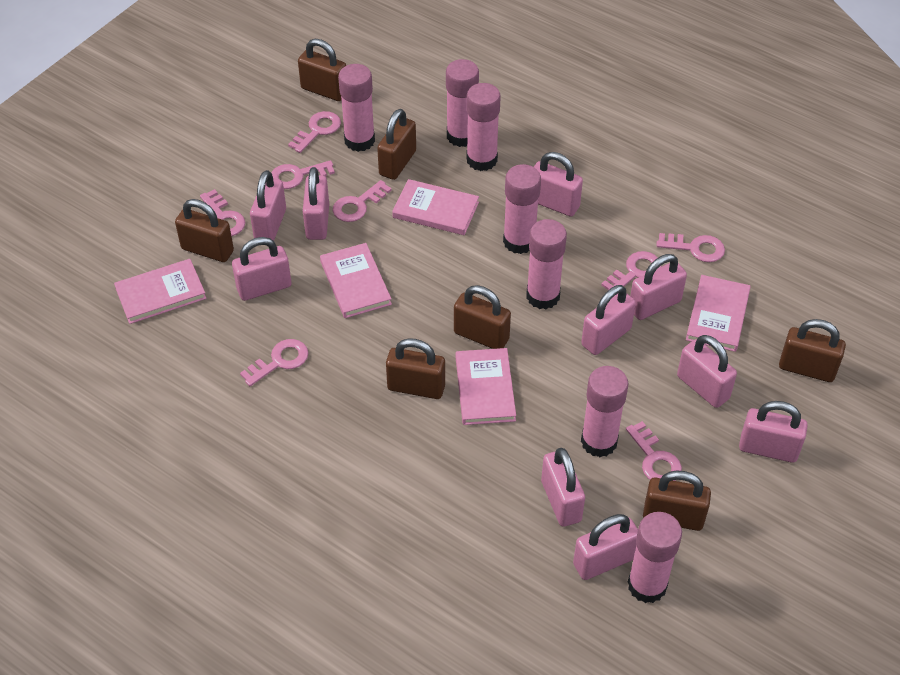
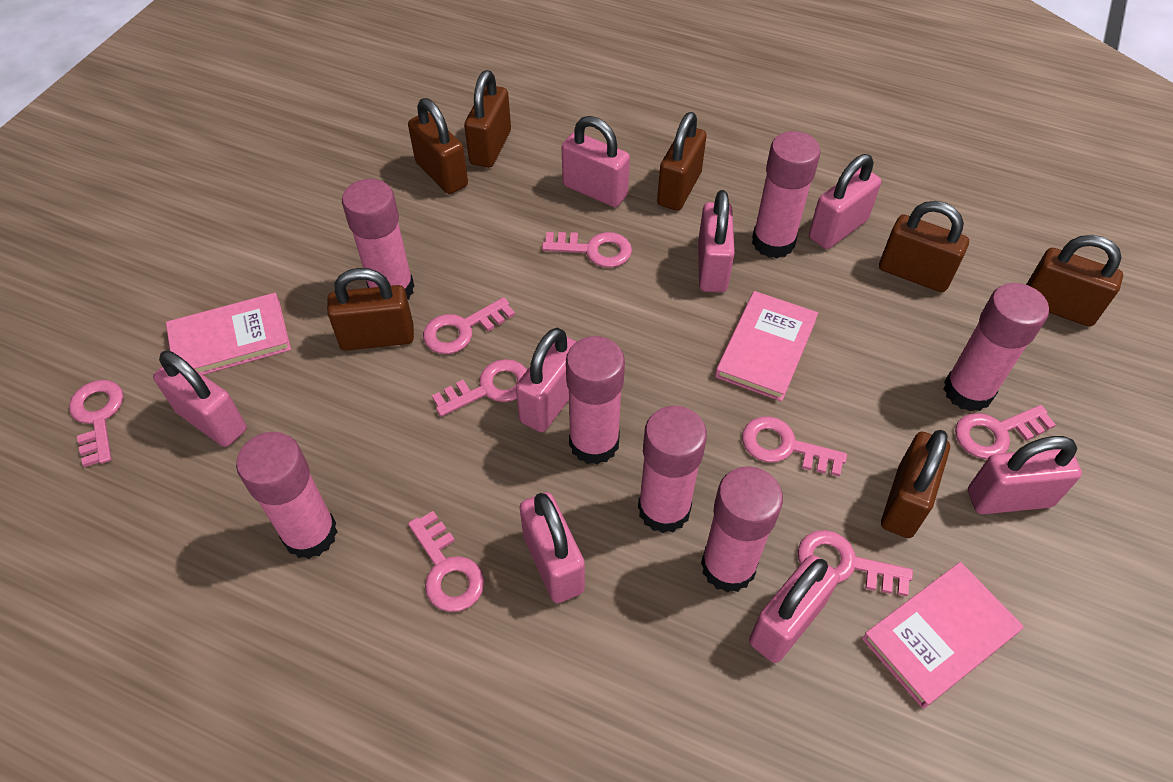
pink book: 5 -> 3
pink padlock: 10 -> 8

